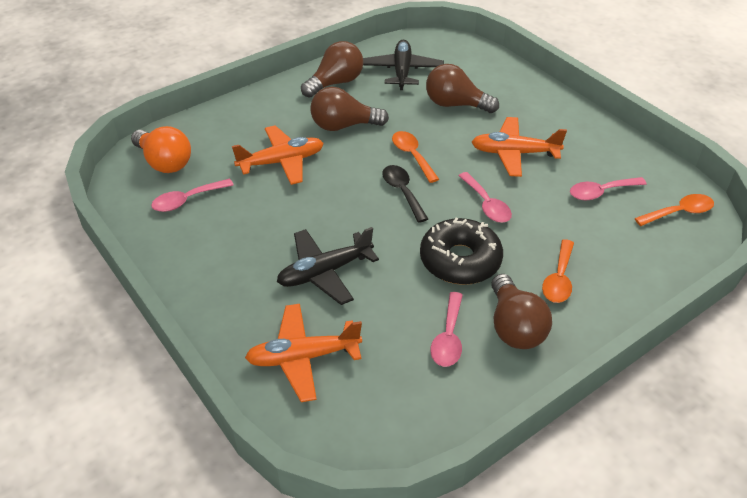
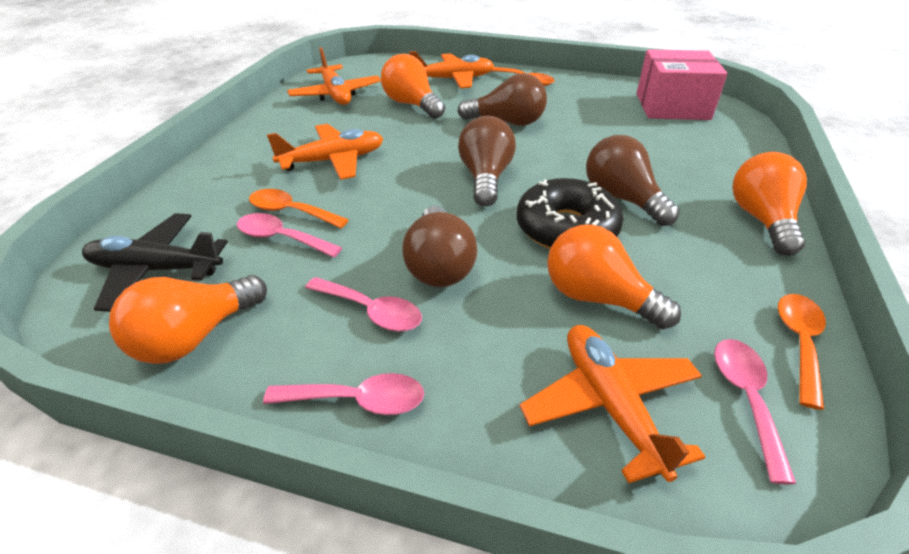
black plane: 2 -> 1
black spoon: 1 -> 0
orange light bulb: 1 -> 4
orange plane: 3 -> 4
pink box: 0 -> 1

